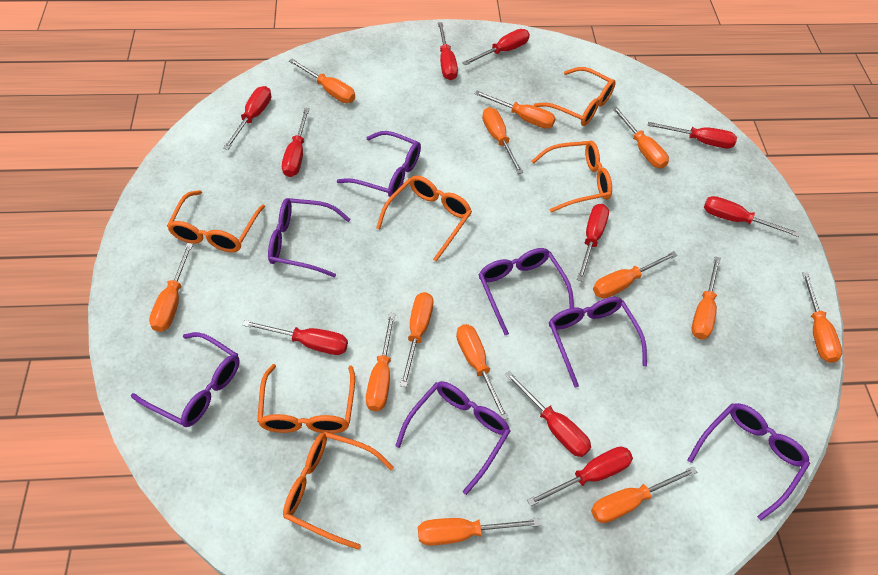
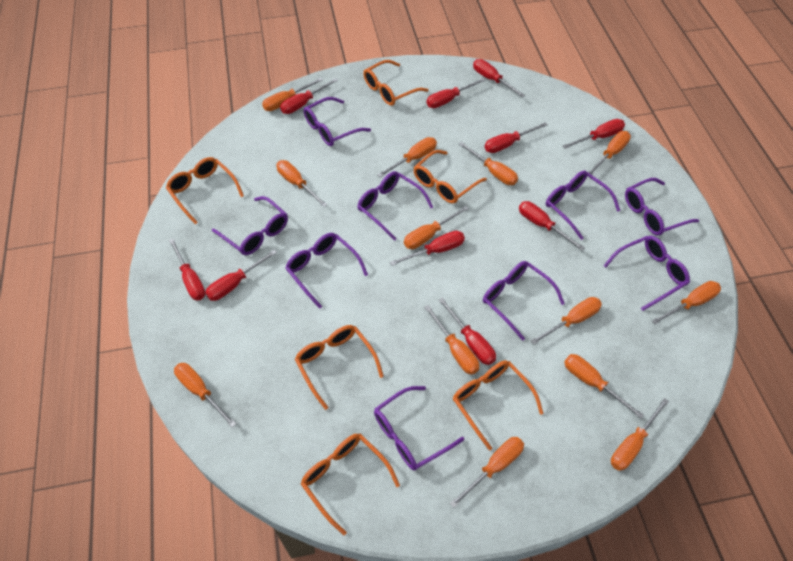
purple glasses: 7 -> 9

